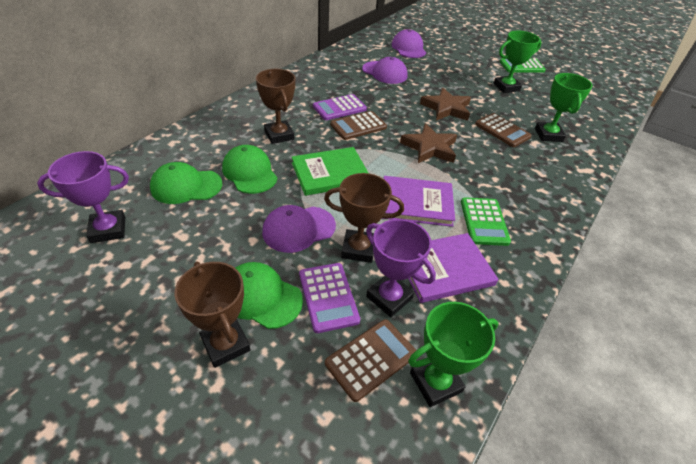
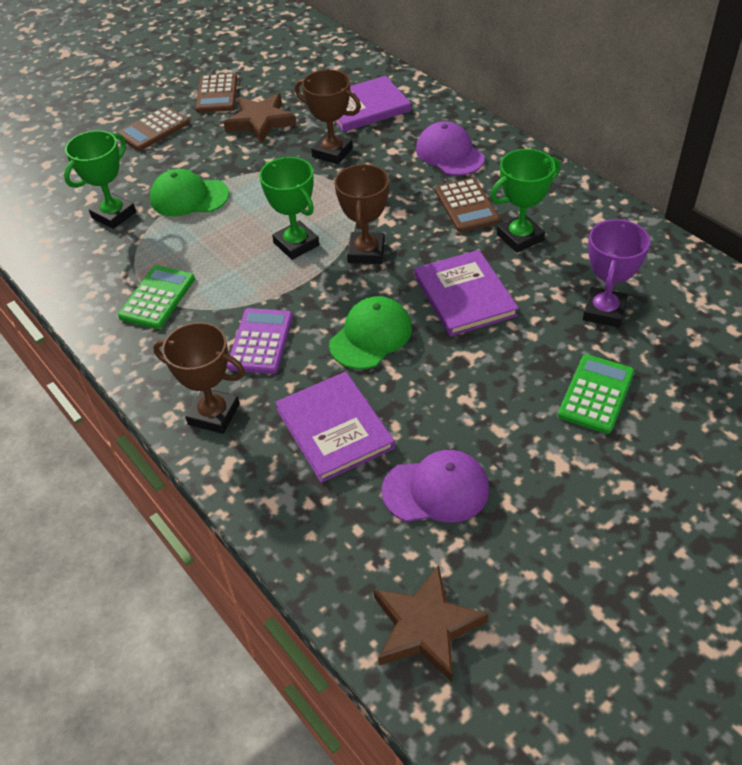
green book: 1 -> 0
green cap: 3 -> 2
purple book: 2 -> 3
purple calculator: 2 -> 1
purple cap: 3 -> 2
purple trophy: 2 -> 1

